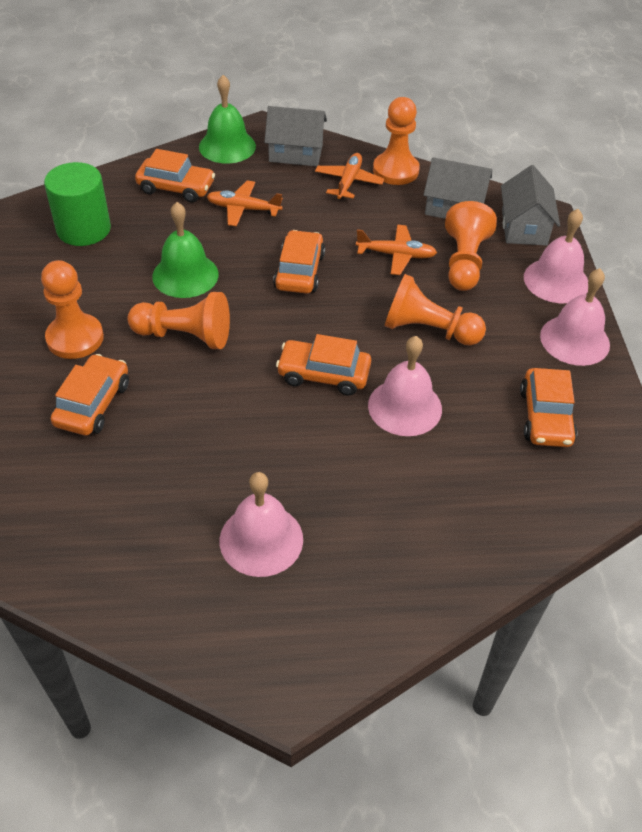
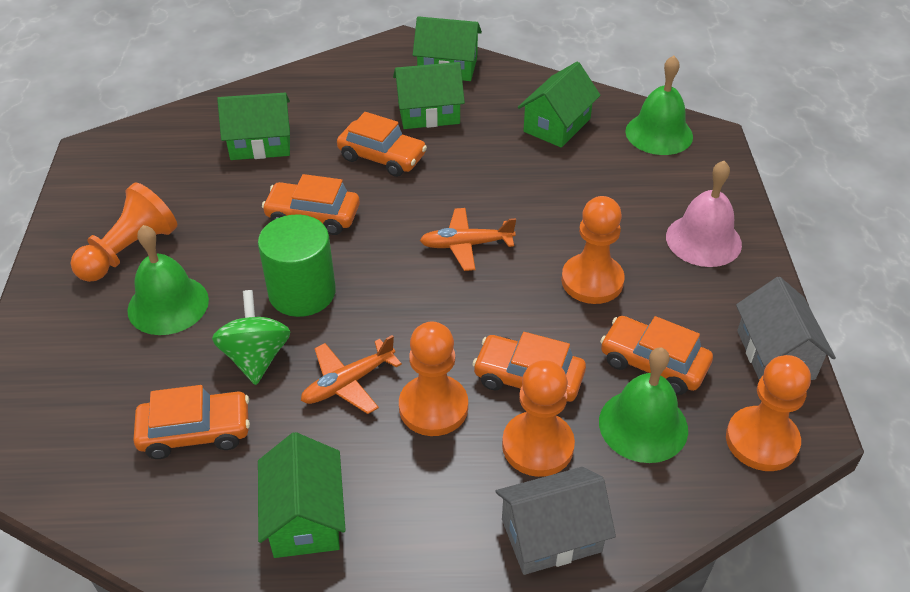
green bell: 2 -> 3
green house: 0 -> 5
green spinning top: 0 -> 1
grey house: 3 -> 2
orange plane: 3 -> 2
pink bell: 4 -> 1

